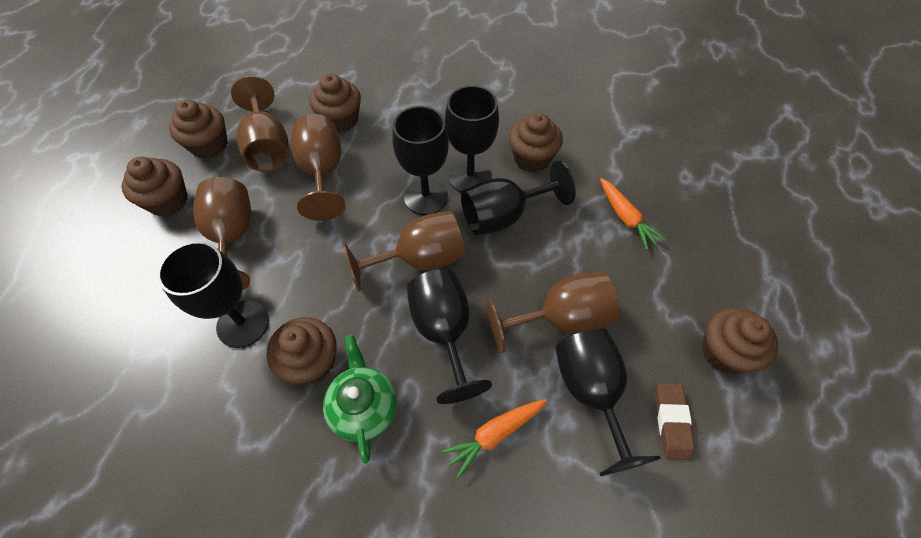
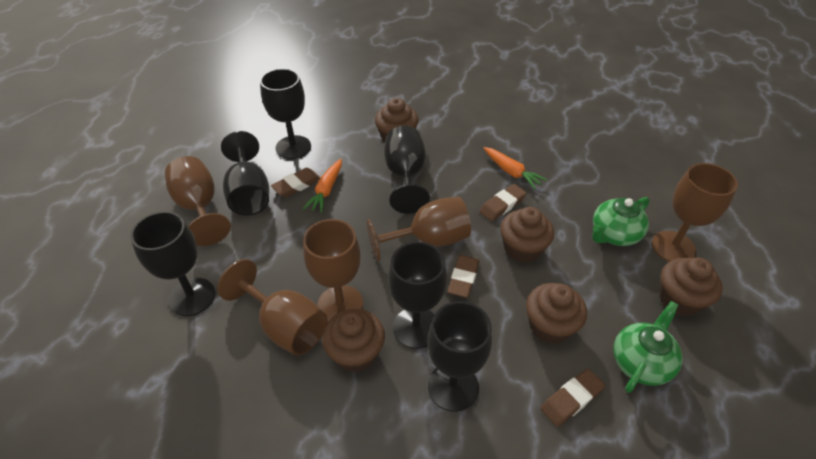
brown cupcake: 6 -> 5
brown eraser: 1 -> 4
green teapot: 1 -> 2

